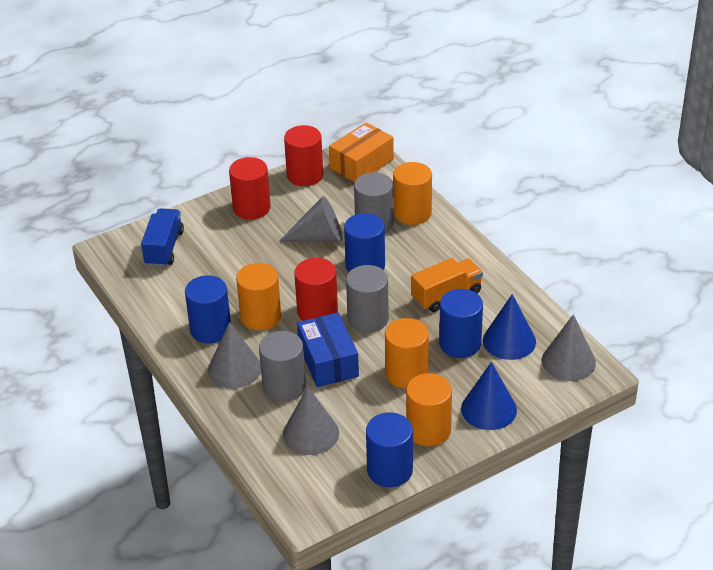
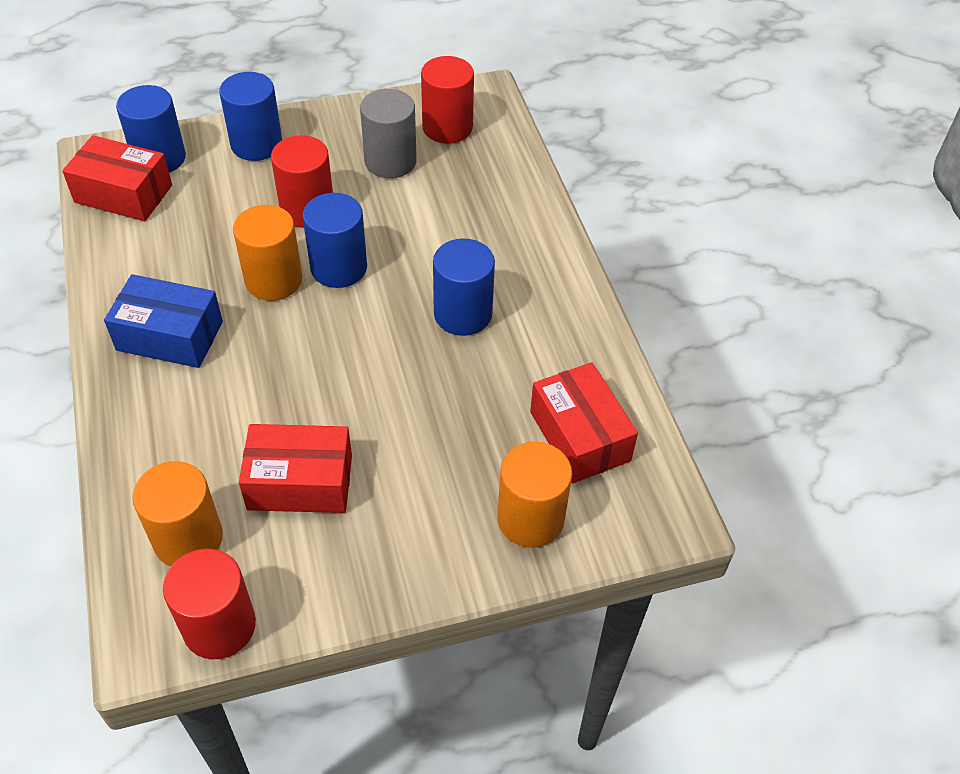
blue cone: 2 -> 0
blue truck: 1 -> 0
grey cone: 4 -> 0
grey cylinder: 3 -> 1
orange box: 1 -> 0
orange cylinder: 4 -> 3
orange truck: 1 -> 0
red box: 0 -> 3

